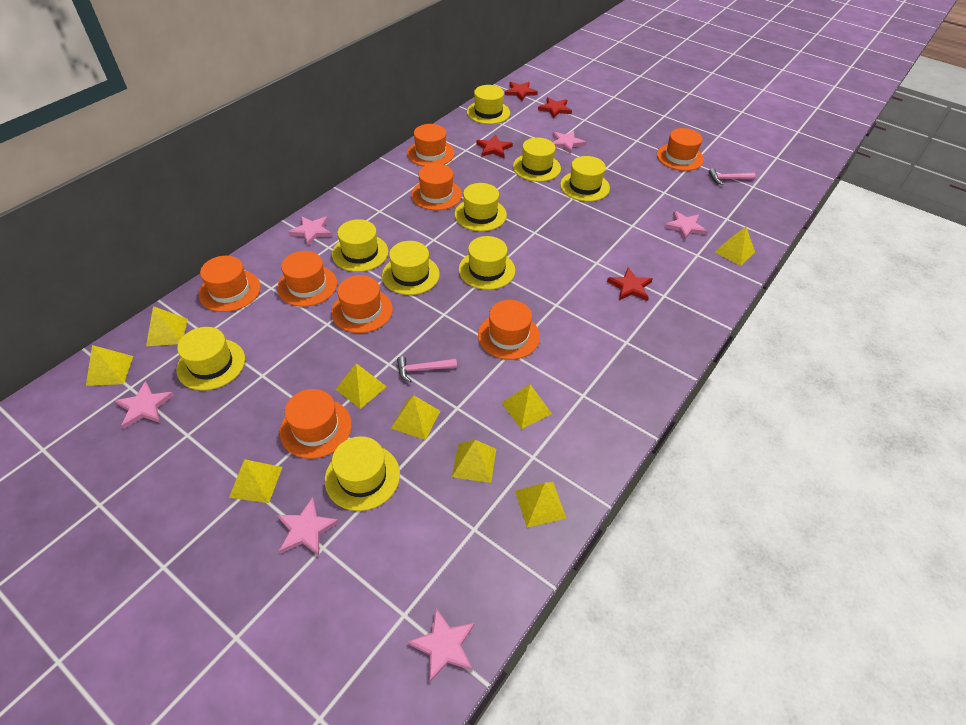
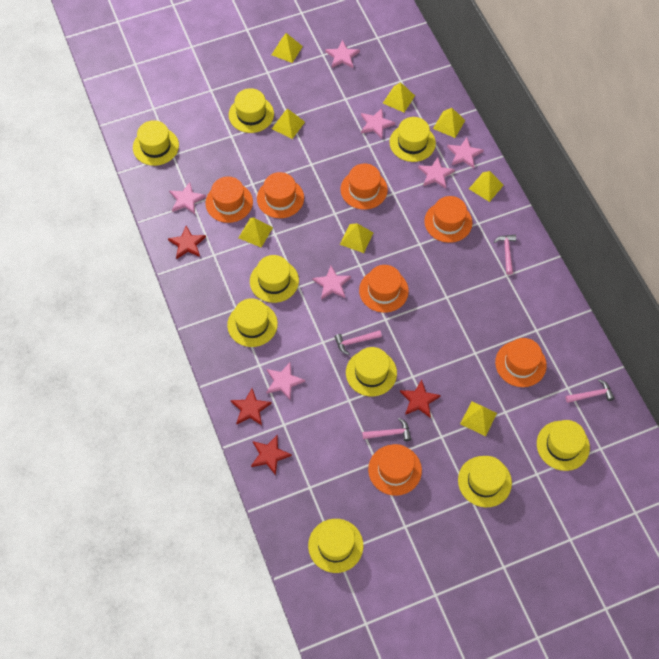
orange hat: 8 -> 7
pink hammer: 2 -> 4
pink star: 6 -> 7
yellow pyramid: 9 -> 8

